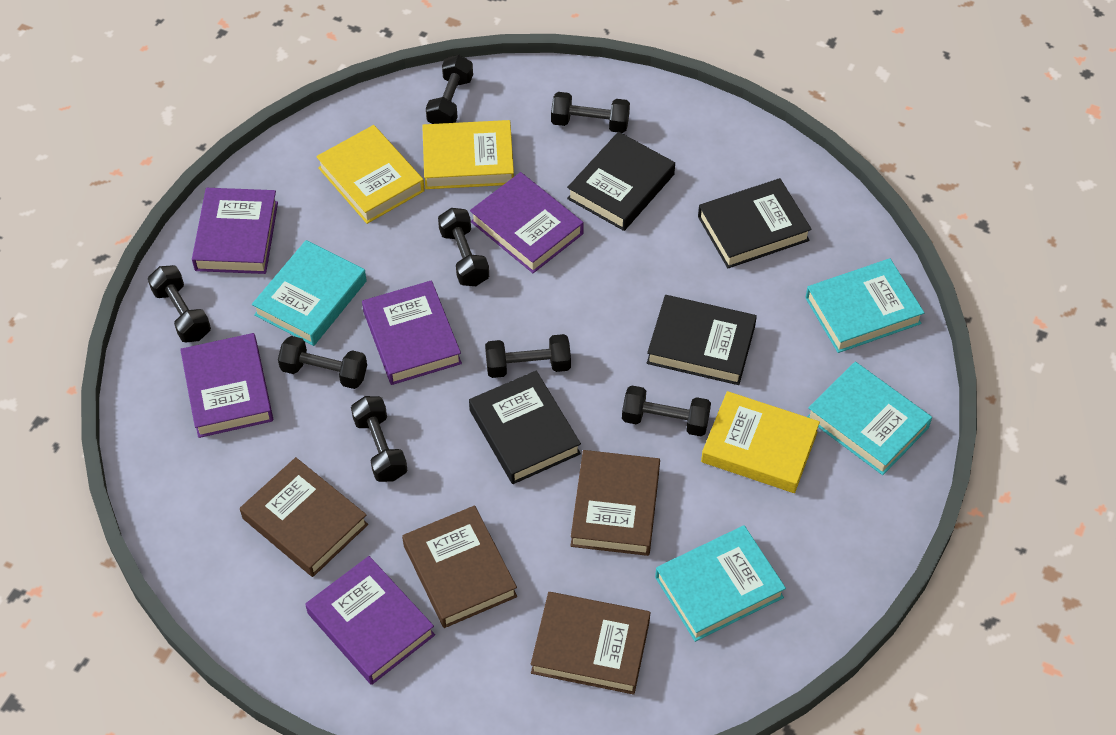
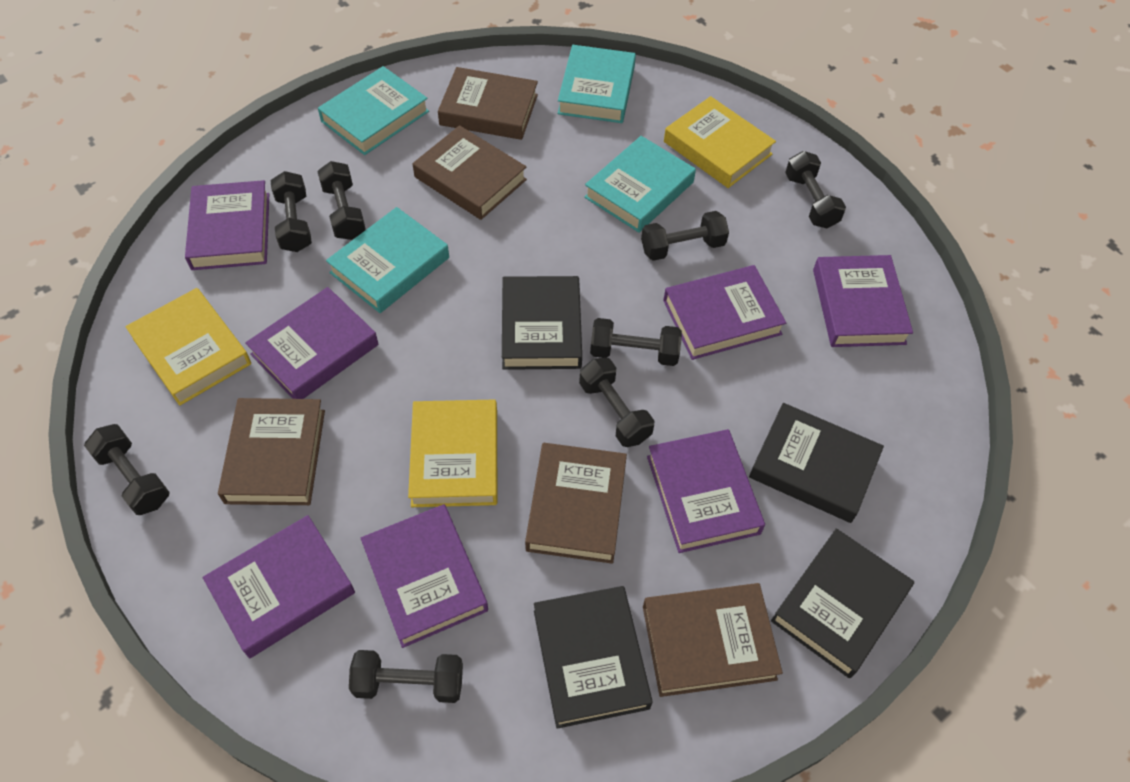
brown book: 4 -> 5
purple book: 5 -> 7

